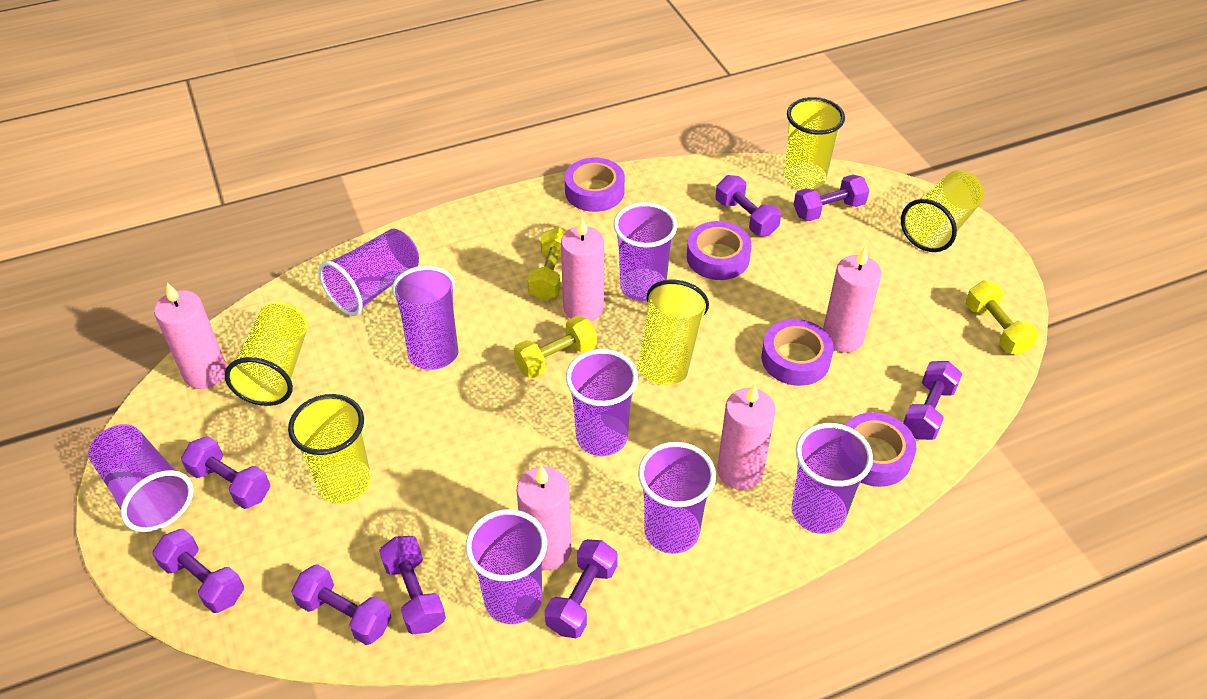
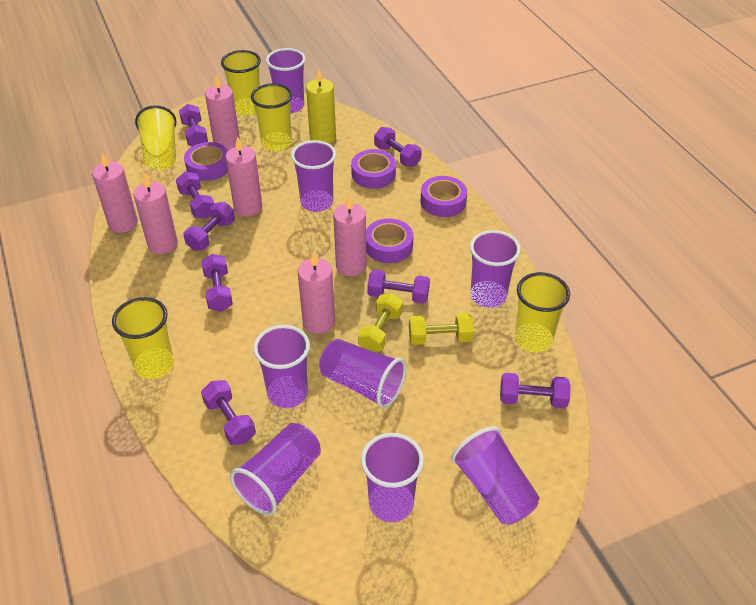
pink candle: 5 -> 6
yellow candle: 0 -> 1
yellow dumbbell: 3 -> 2

